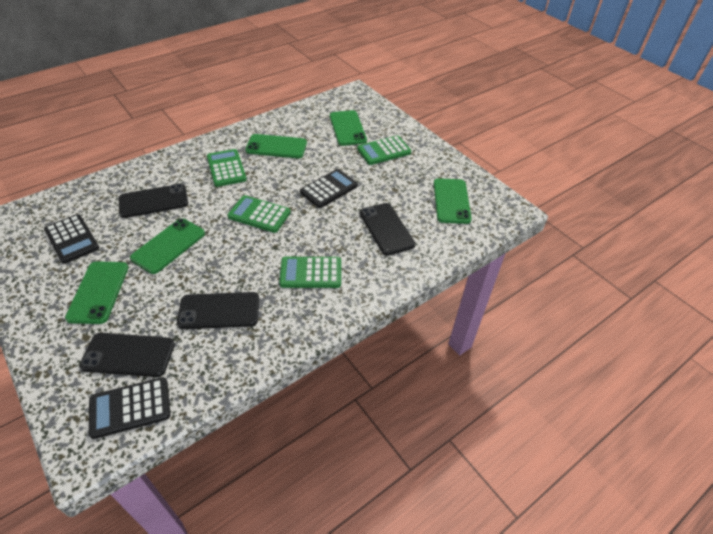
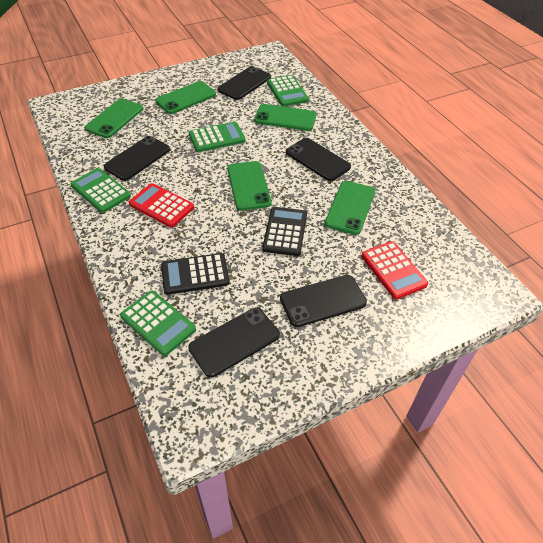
black calculator: 3 -> 2
black phone: 4 -> 5
red calculator: 0 -> 2

